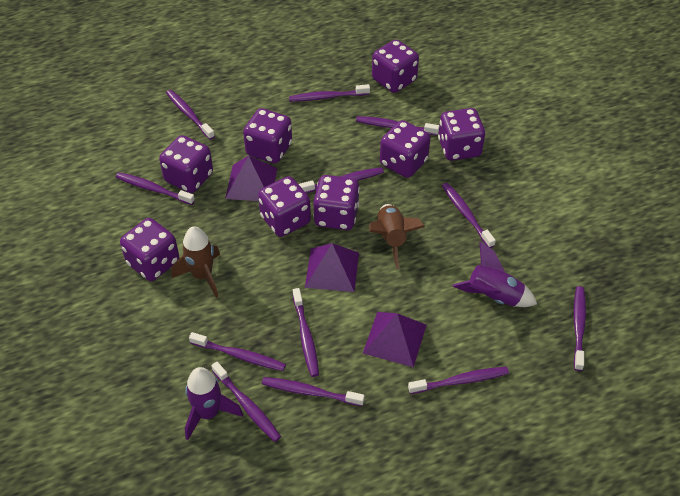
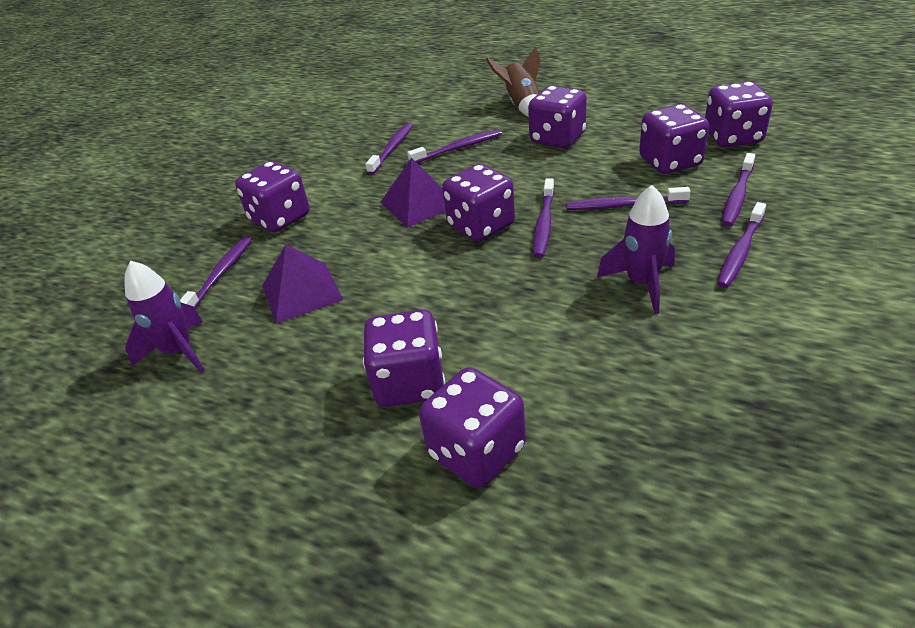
brown rocket: 2 -> 1
purple dice: 8 -> 7
purple pyramid: 3 -> 2
purple toothbrush: 12 -> 7

